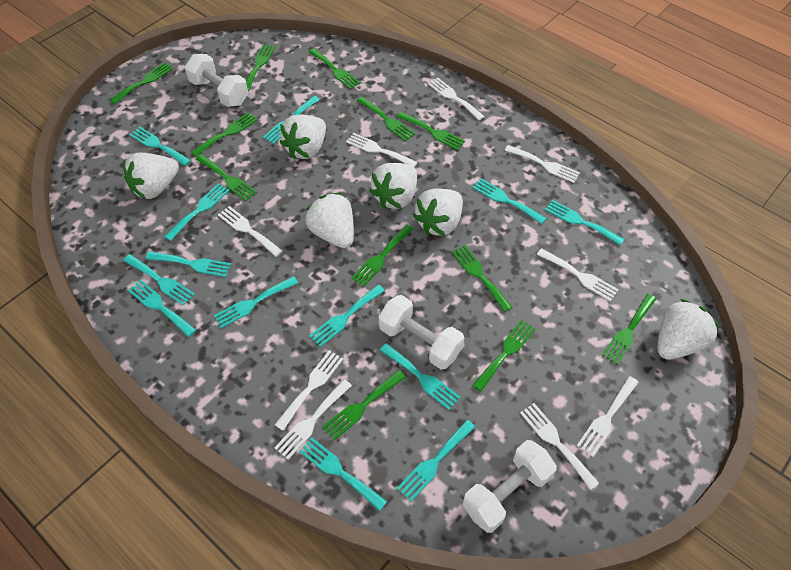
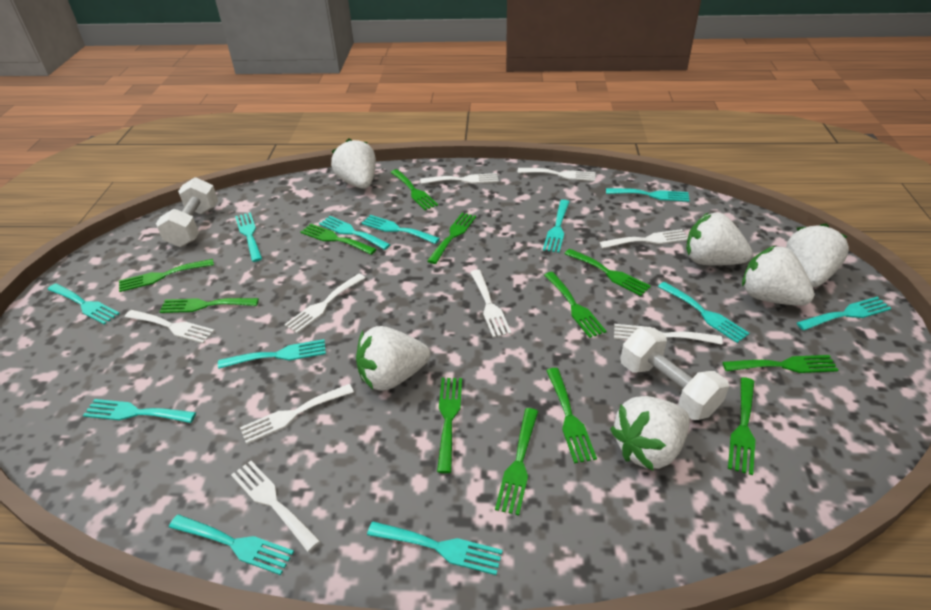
turquoise fork: 13 -> 12
white dumbbell: 3 -> 2

